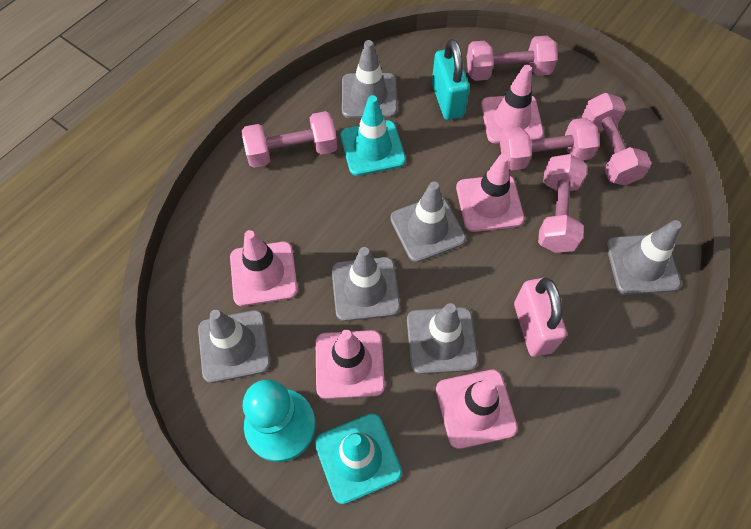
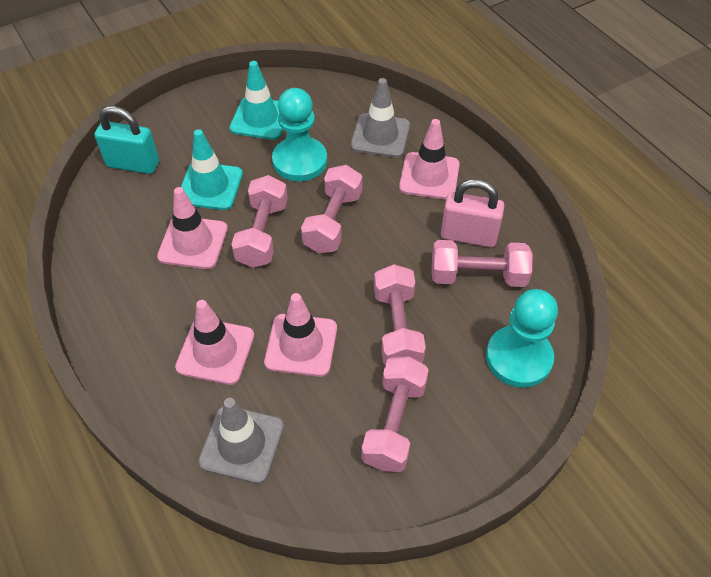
grey traffic cone: 6 -> 2
pink traffic cone: 5 -> 4
turquoise pawn: 1 -> 2

